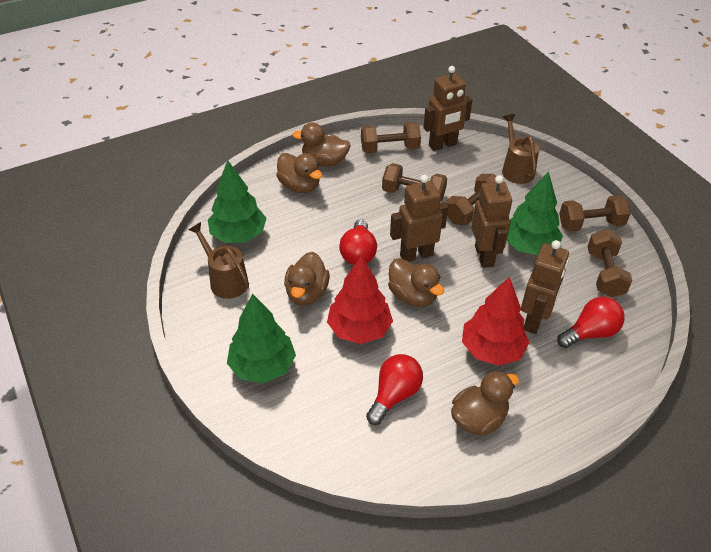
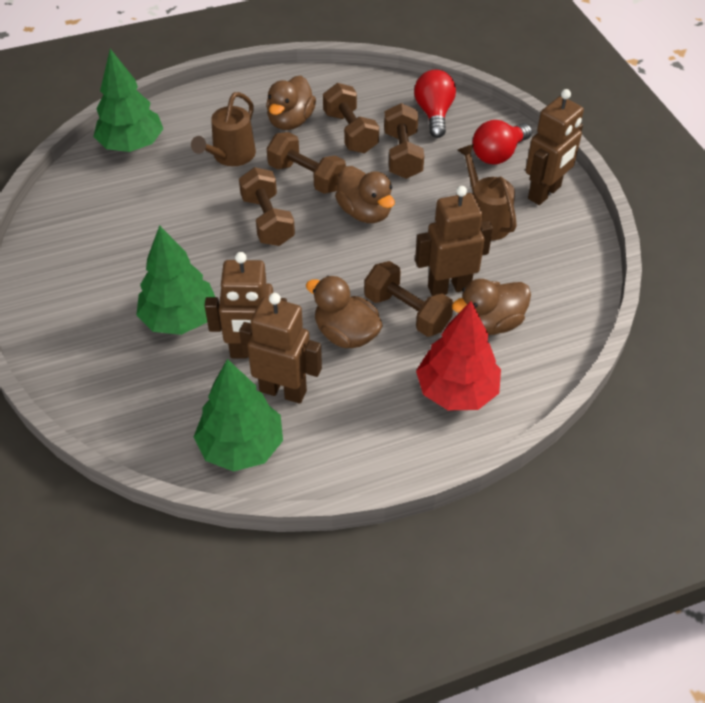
brown duck: 5 -> 4
red light bulb: 3 -> 2
red tree: 2 -> 1

